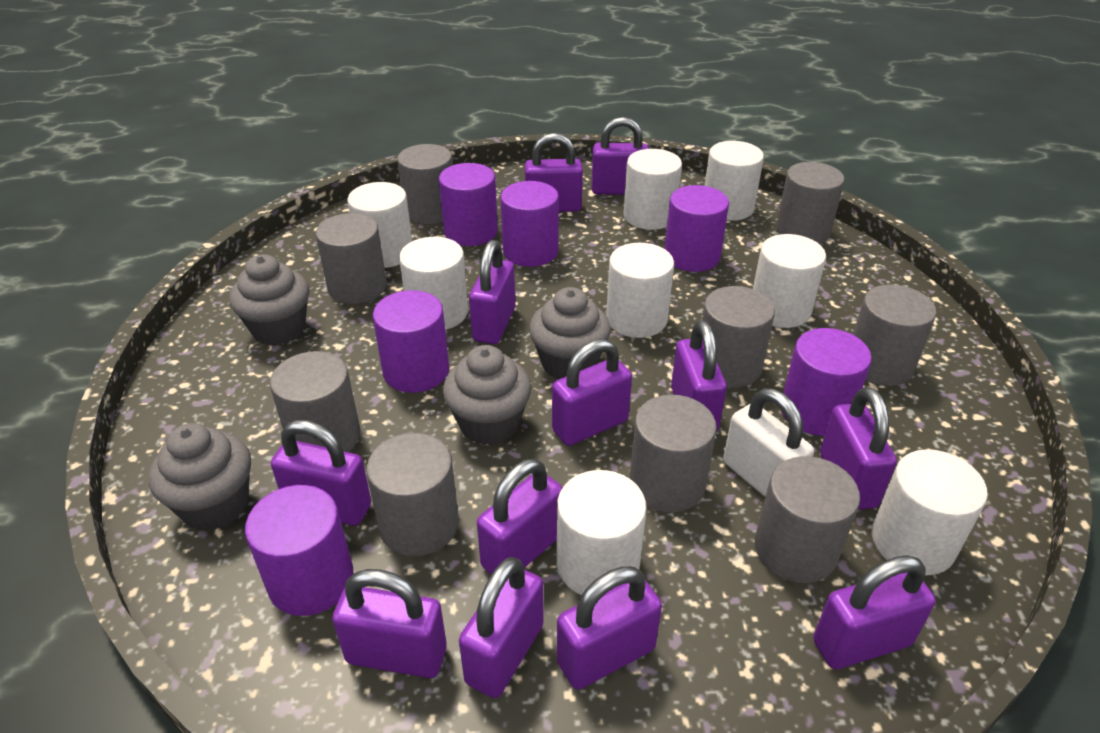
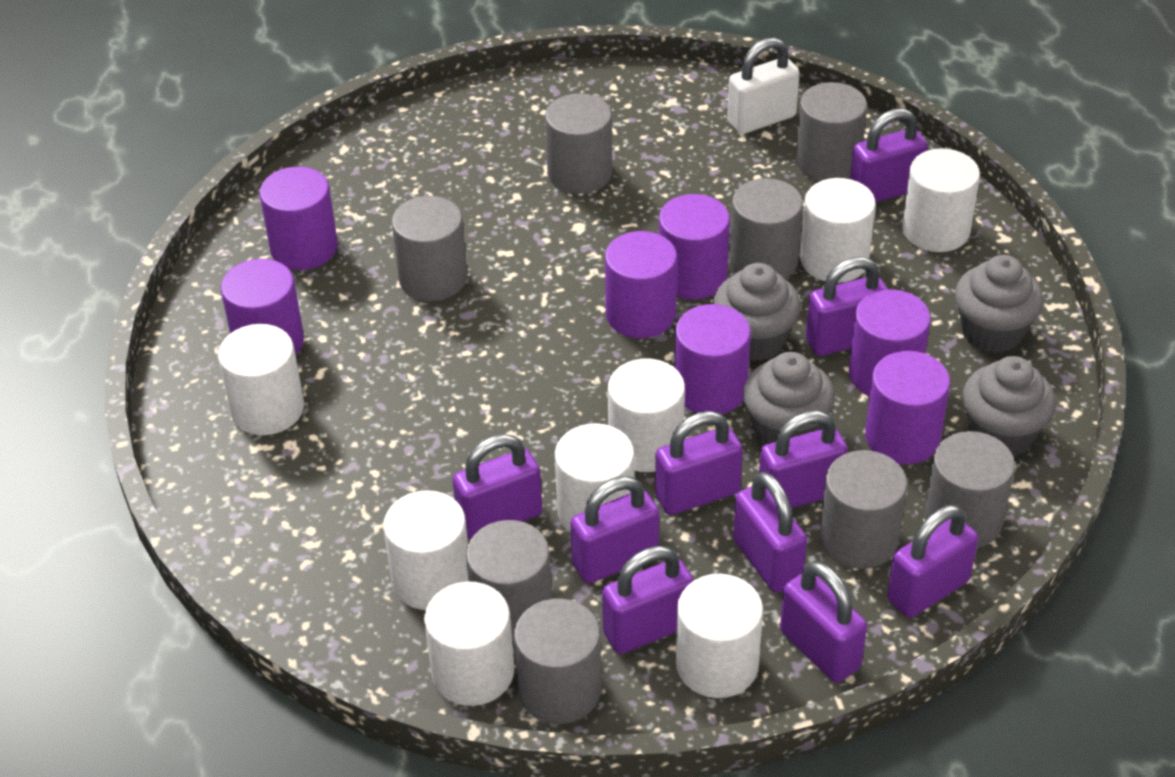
grey cylinder: 9 -> 8
purple cylinder: 6 -> 7
purple padlock: 12 -> 10

